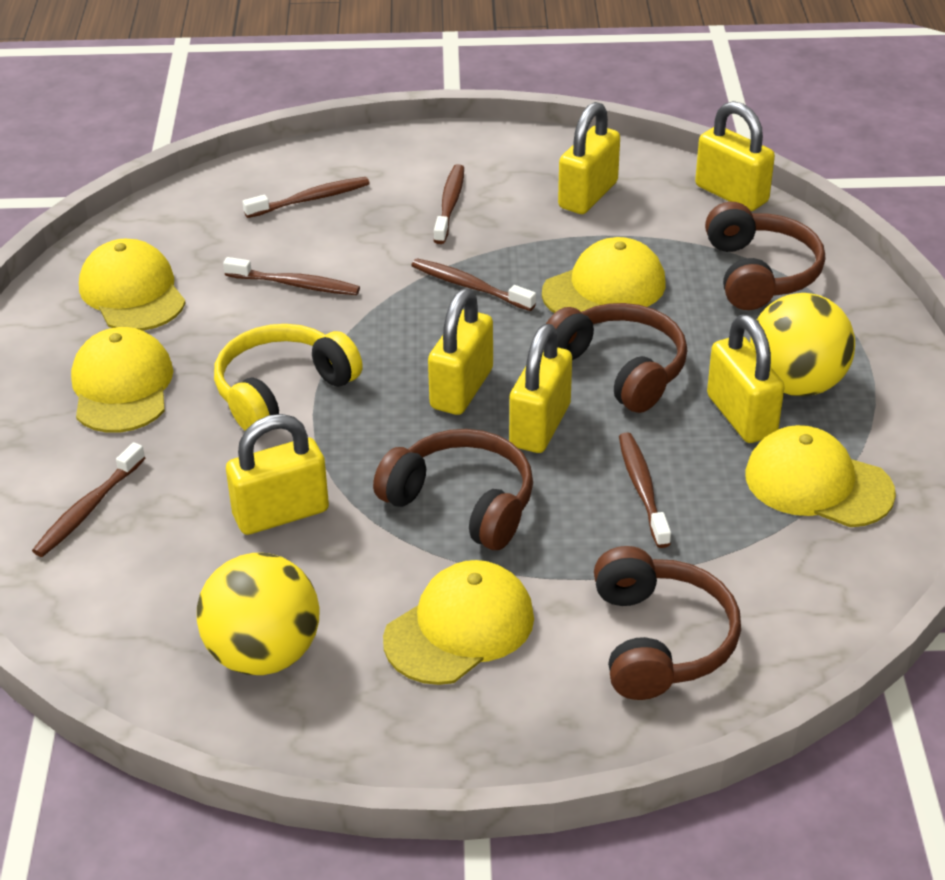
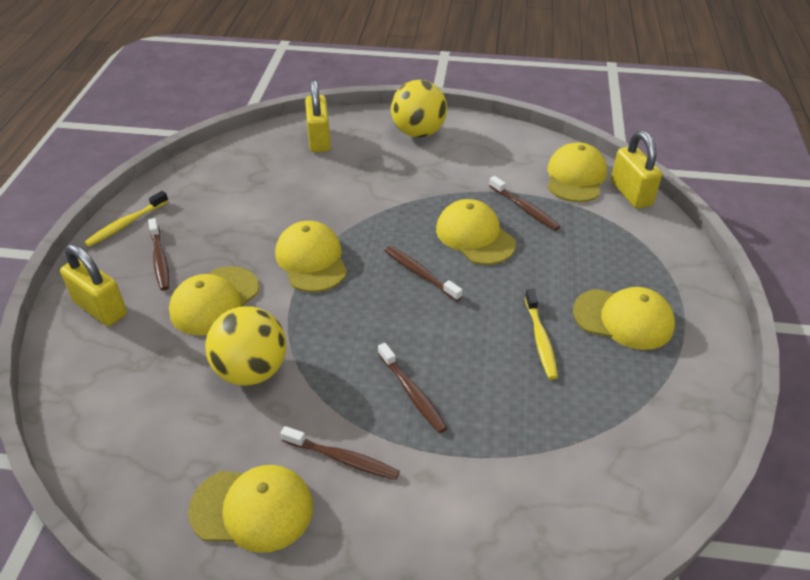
brown headphones: 4 -> 0
brown toothbrush: 6 -> 5
yellow cap: 5 -> 6
yellow headphones: 1 -> 0
yellow padlock: 6 -> 3
yellow toothbrush: 0 -> 2

